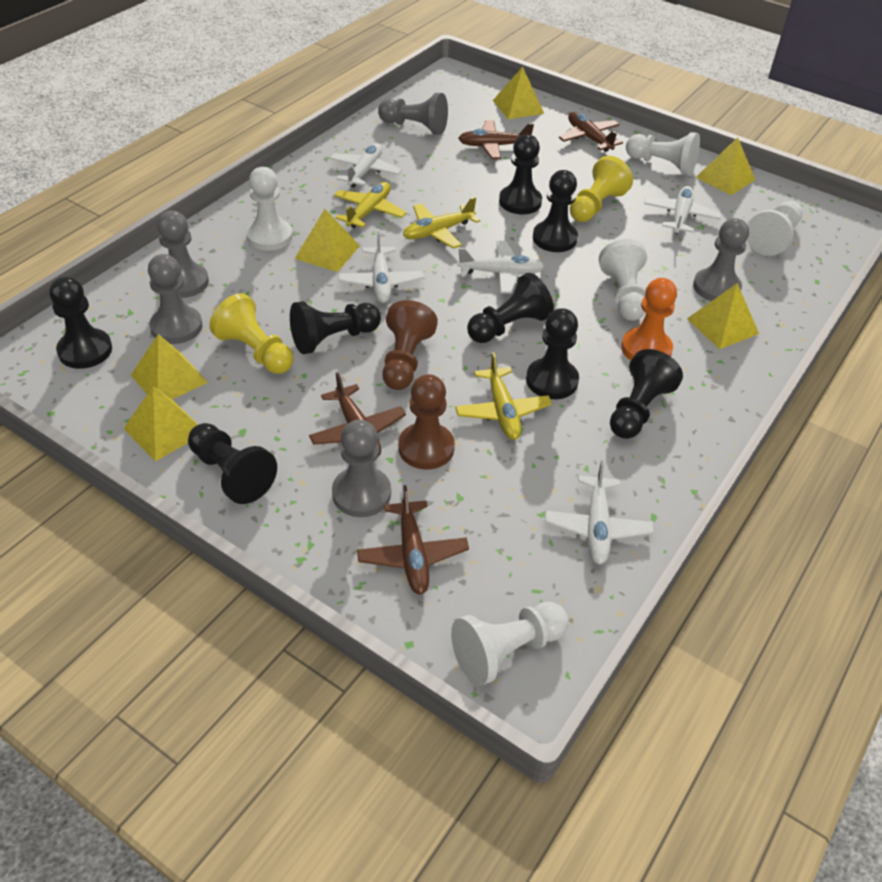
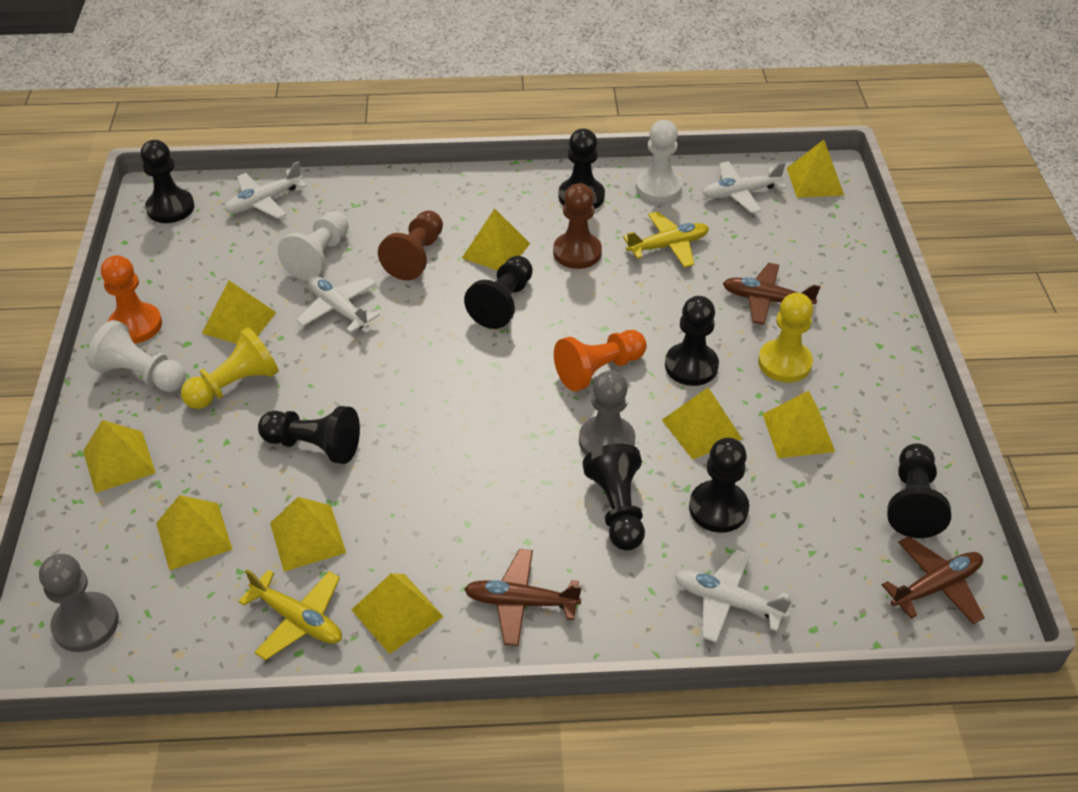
brown plane: 4 -> 3
grey pawn: 5 -> 2
orange pawn: 1 -> 2
white pawn: 5 -> 3
white plane: 5 -> 4
yellow plane: 3 -> 2
yellow pyramid: 6 -> 9

